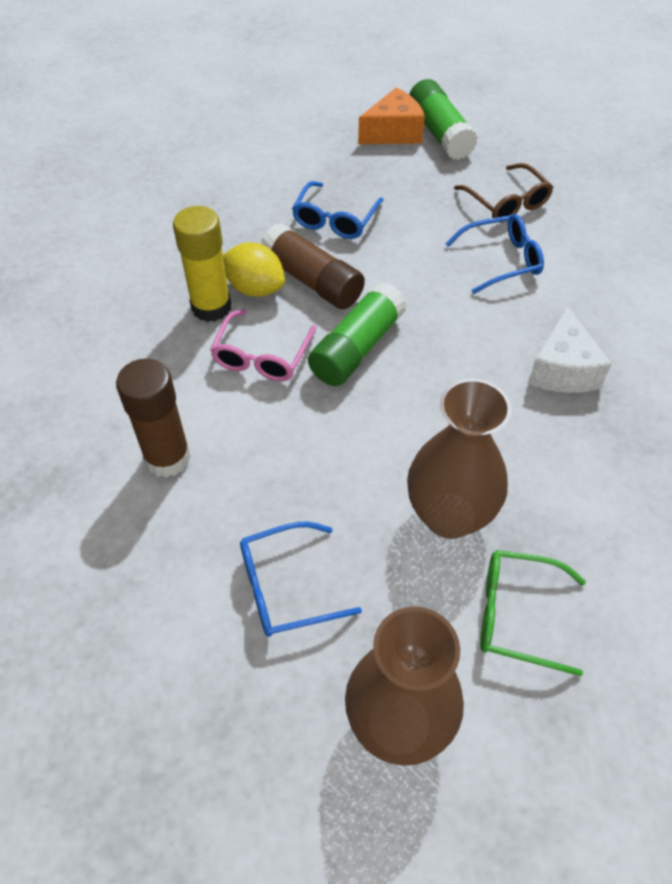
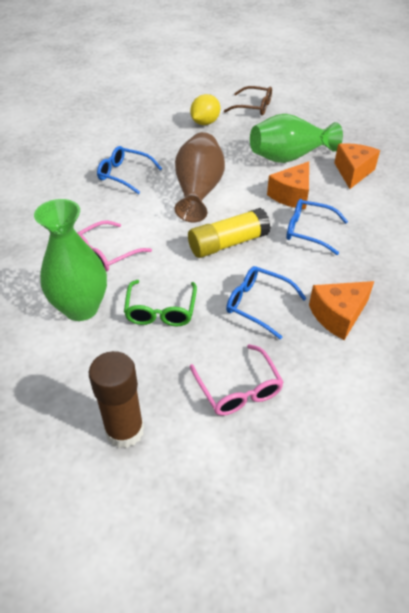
brown glue stick: 2 -> 1
brown vase: 2 -> 1
green glue stick: 2 -> 0
green vase: 0 -> 2
orange cheese: 1 -> 3
pink glasses: 1 -> 2
white cheese: 1 -> 0

